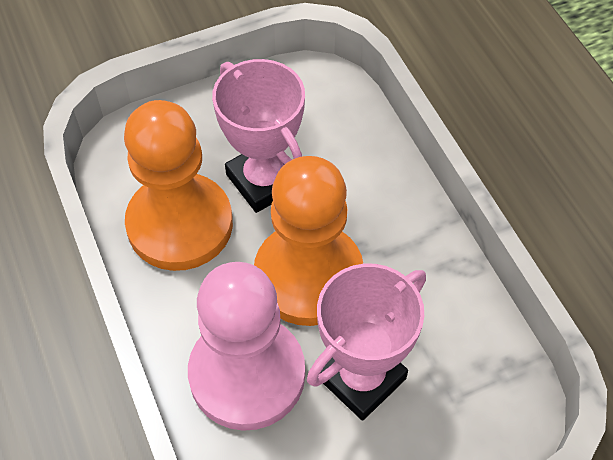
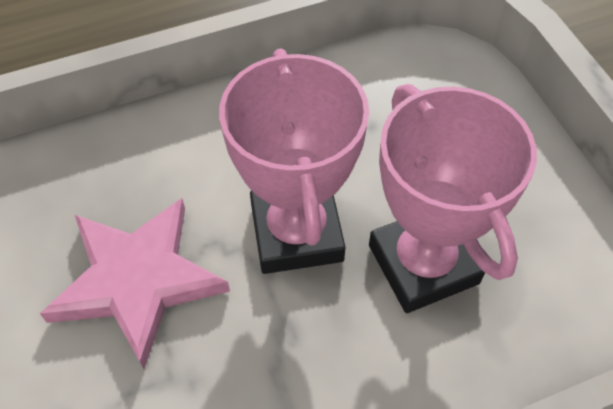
orange pawn: 2 -> 0
pink pawn: 1 -> 0
pink star: 0 -> 1

